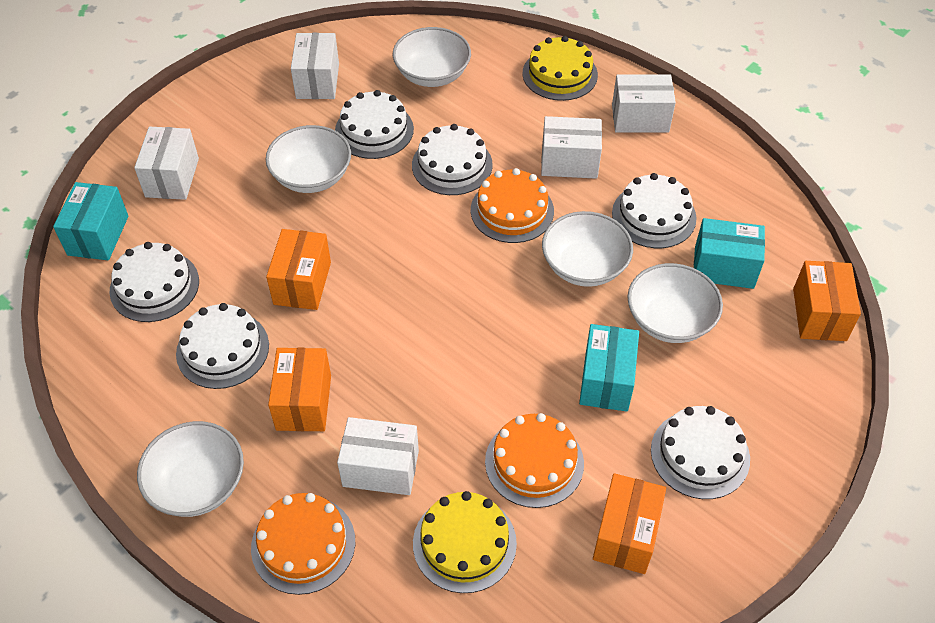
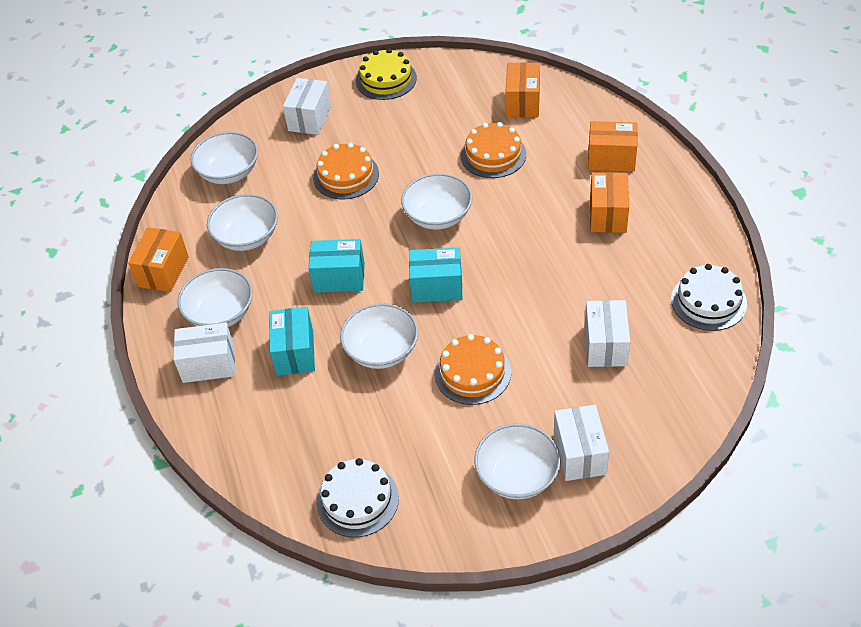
white bowl: 5 -> 6
white box: 5 -> 4
white cake: 6 -> 2
yellow cake: 2 -> 1

